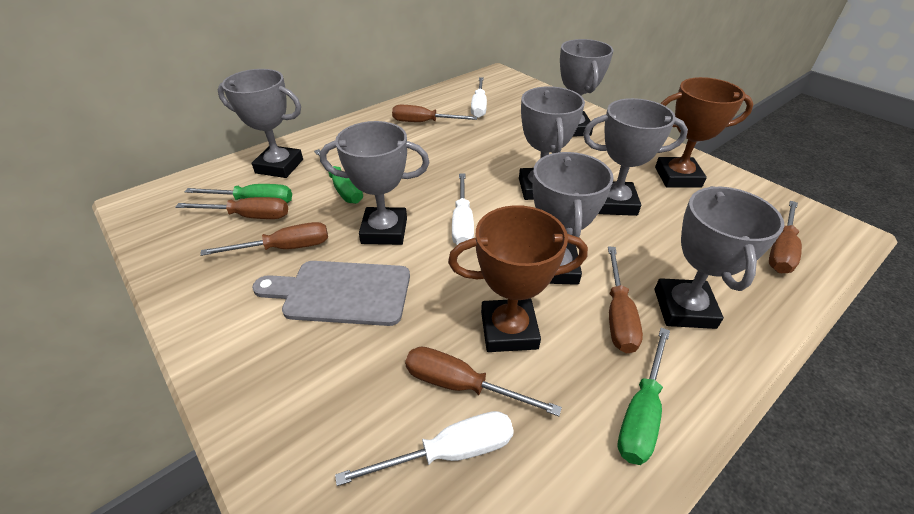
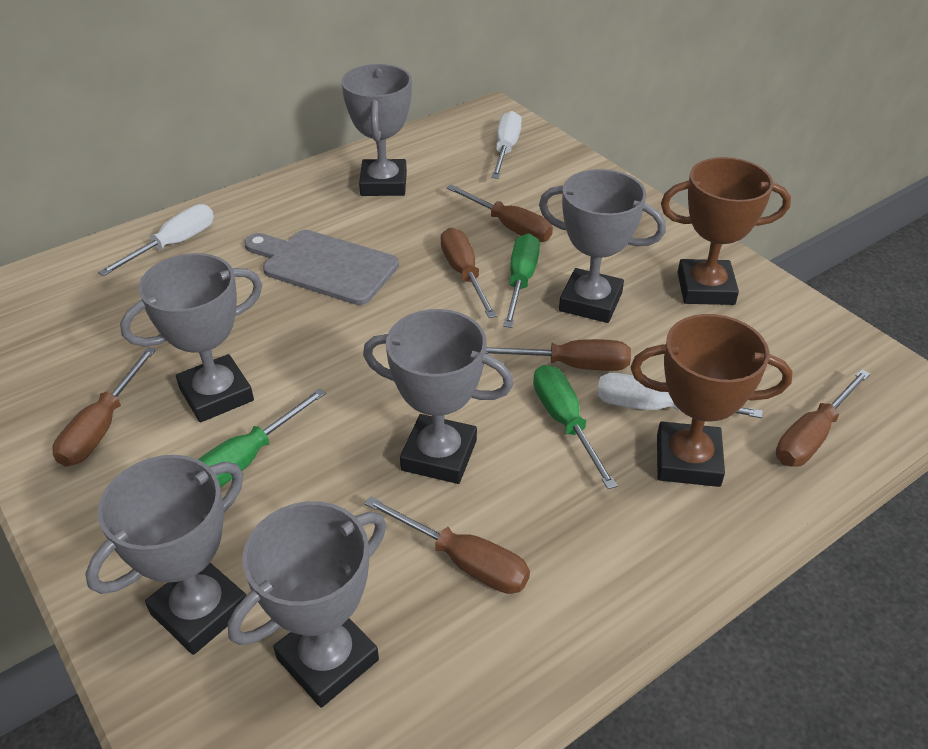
grey trophy: 7 -> 6

